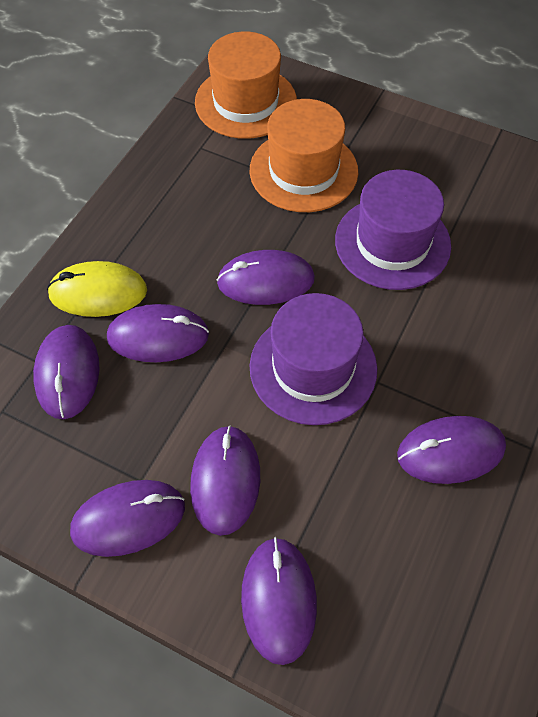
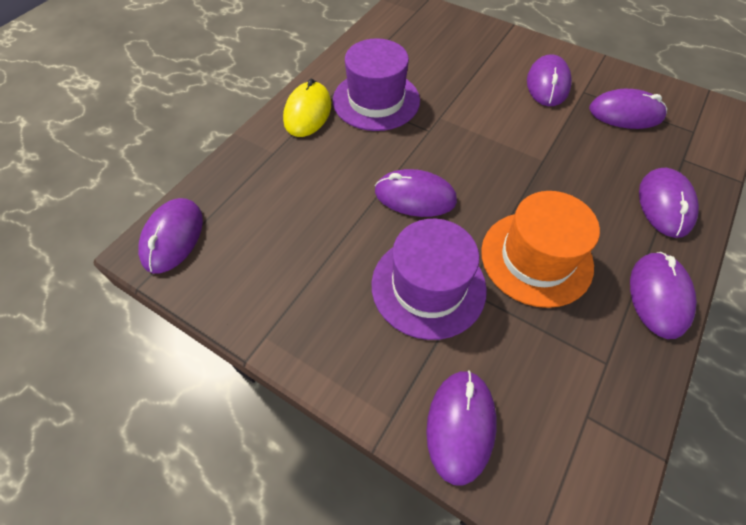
orange hat: 2 -> 1

